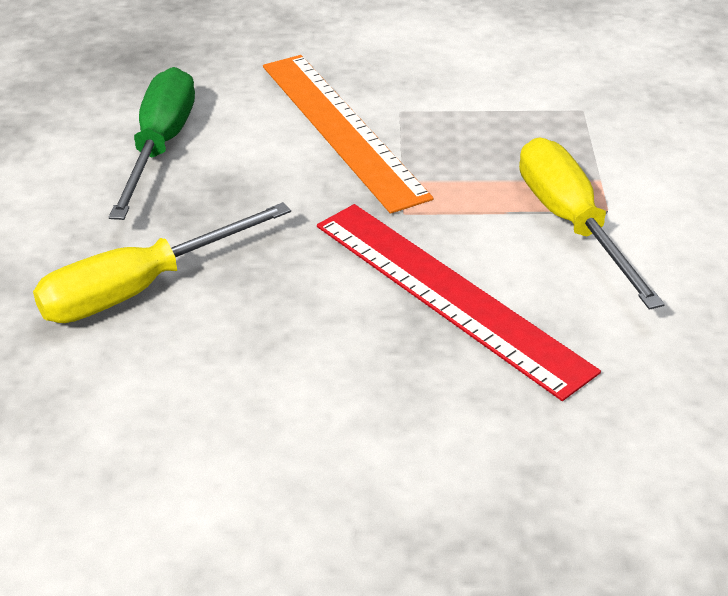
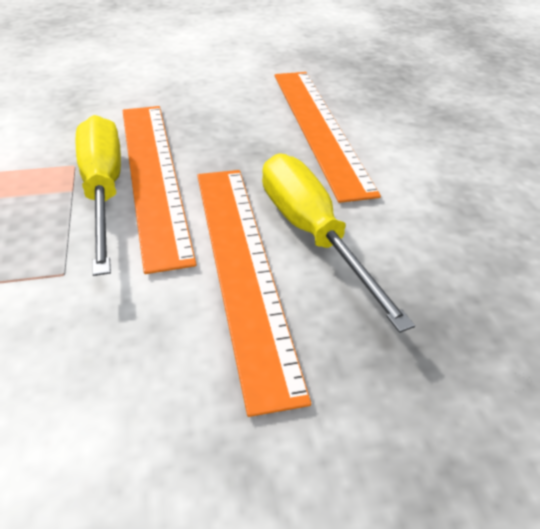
green screwdriver: 1 -> 0
orange ruler: 1 -> 3
red ruler: 1 -> 0

